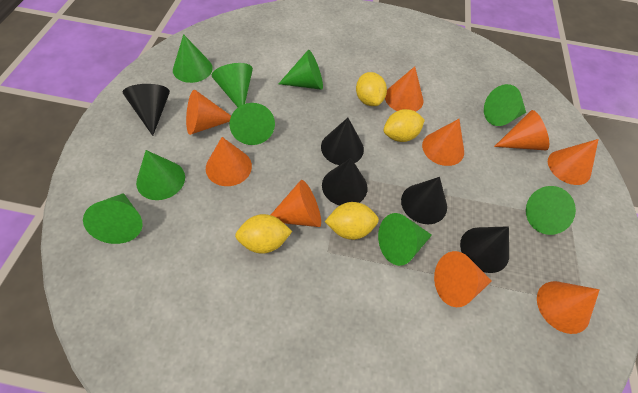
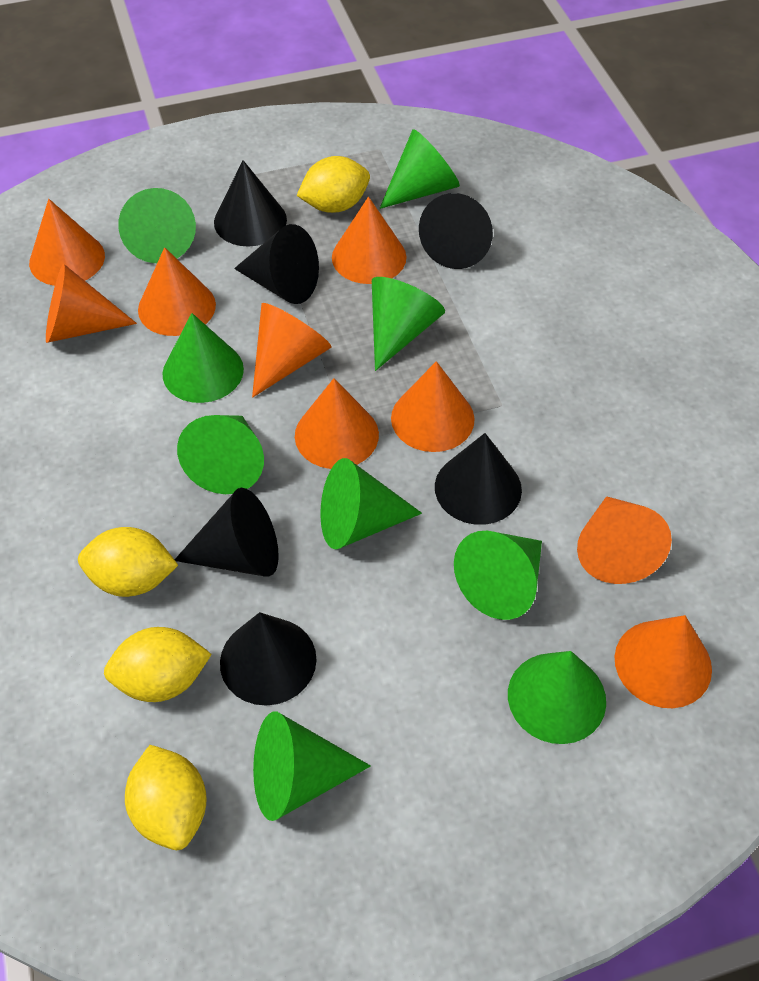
black cone: 5 -> 6

